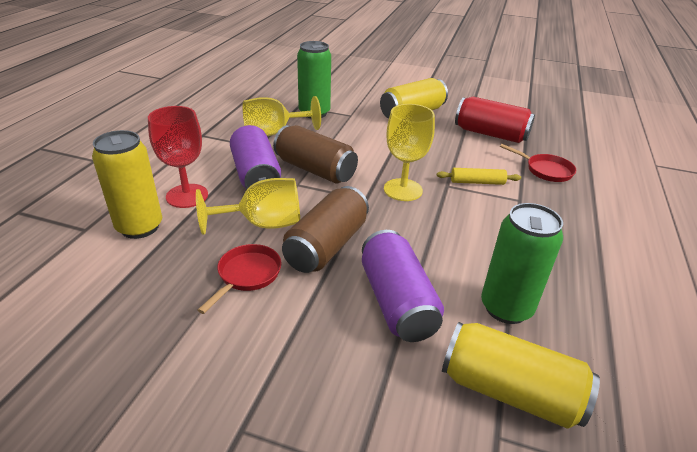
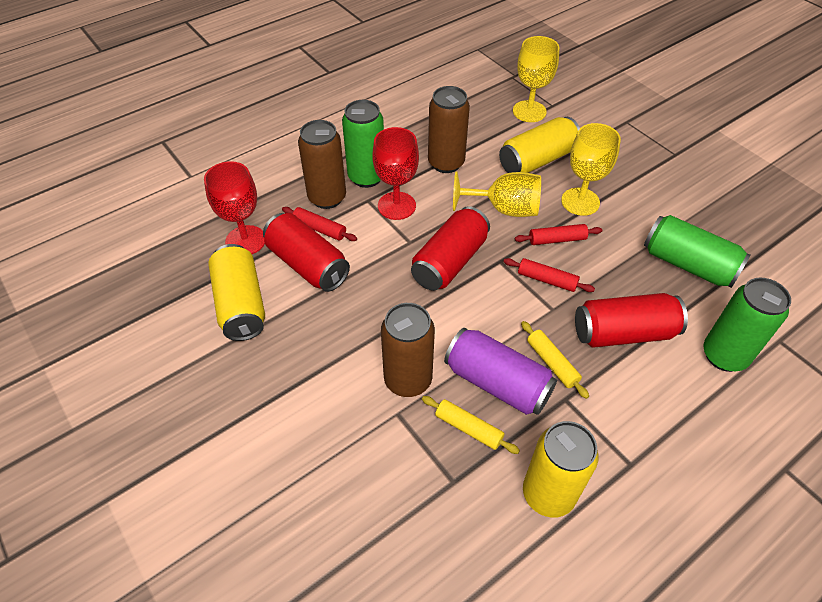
brown can: 2 -> 3
green can: 2 -> 3
purple can: 2 -> 1
red can: 1 -> 3
red goblet: 1 -> 2
red pan: 2 -> 0
red rolling pin: 0 -> 3
yellow rolling pin: 1 -> 2

